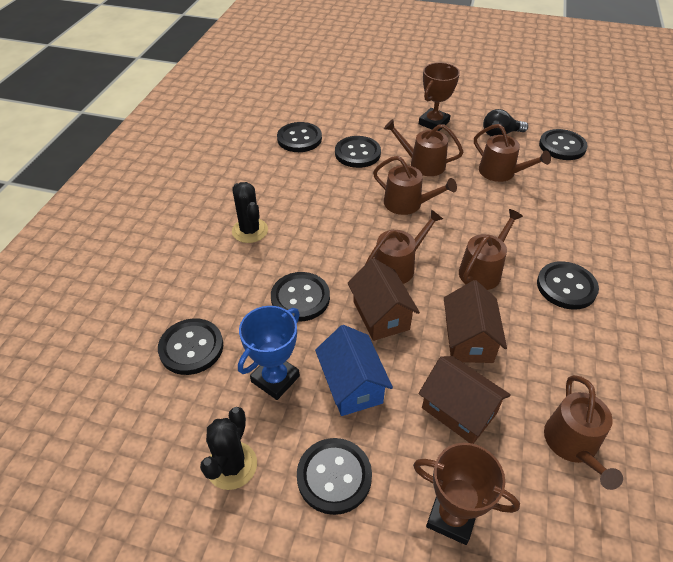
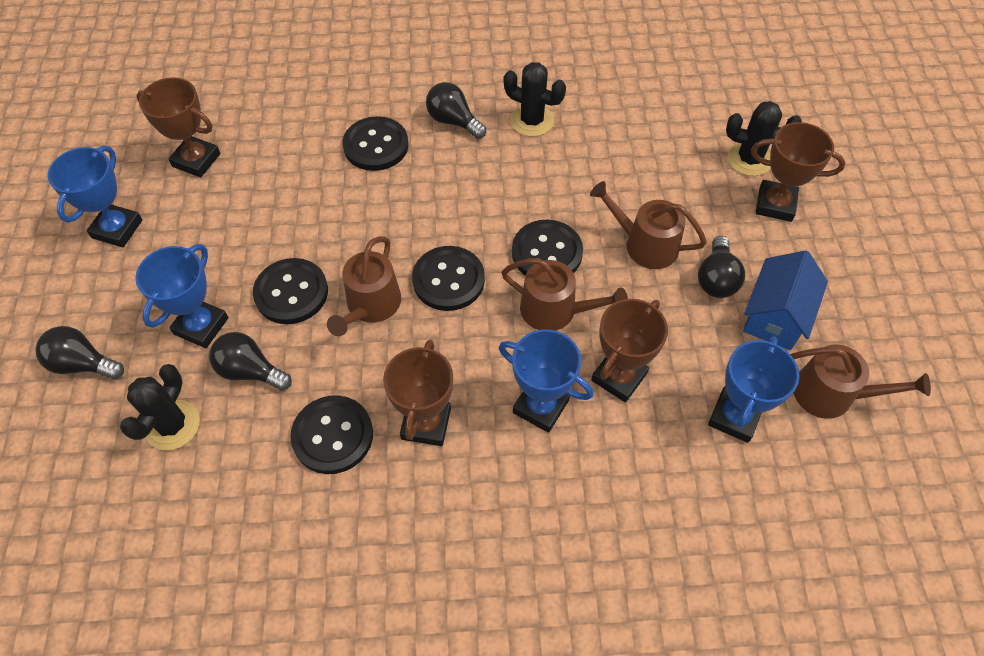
black button: 7 -> 5
black cactus: 2 -> 3
black light bulb: 1 -> 4
blue trophy: 1 -> 4
brown house: 3 -> 0
brown trophy: 2 -> 4
brown watering can: 6 -> 4

